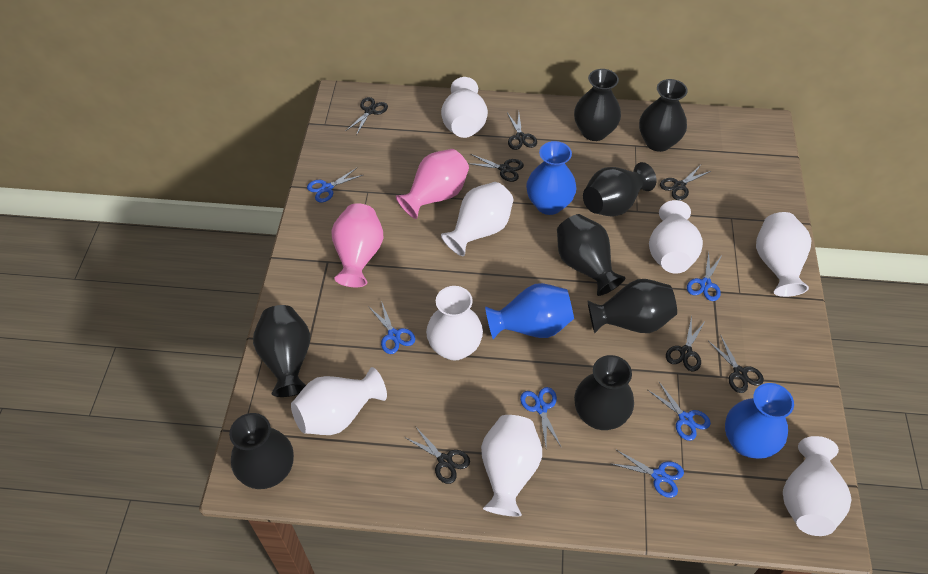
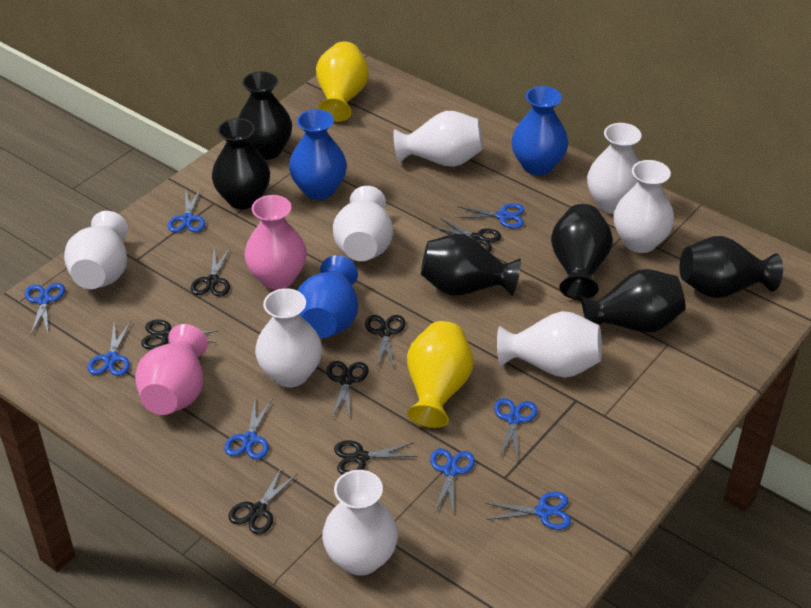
black vase: 8 -> 6
blue scissors: 6 -> 8
yellow vase: 0 -> 2

